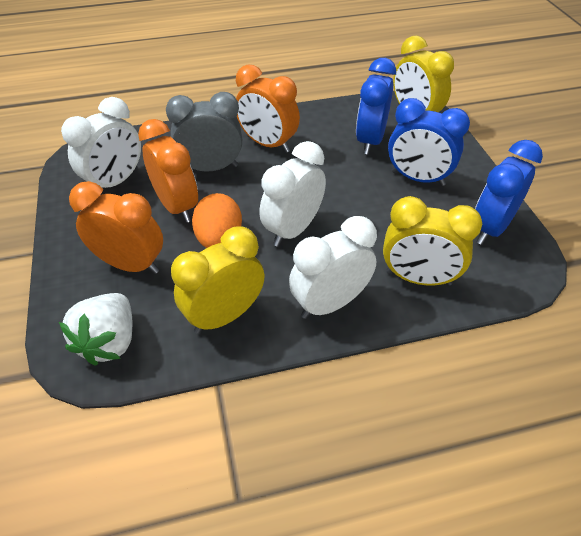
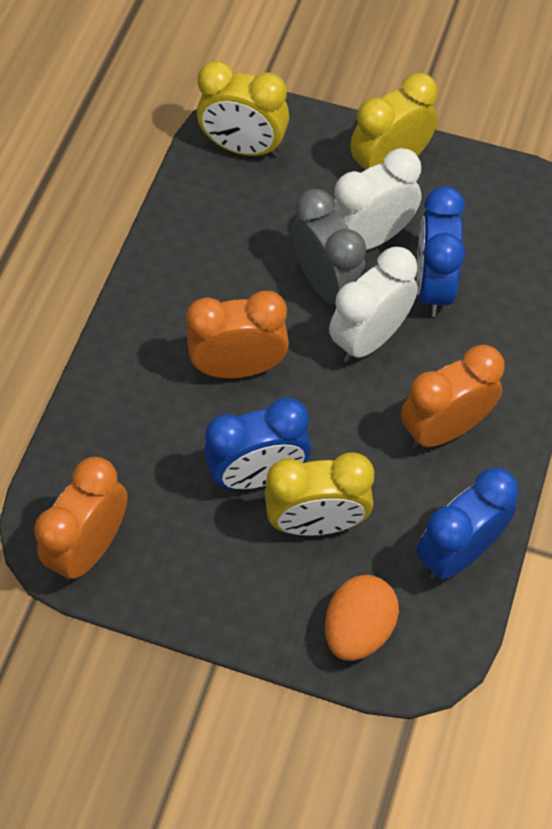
white clock: 3 -> 2
white strawberry: 1 -> 0

